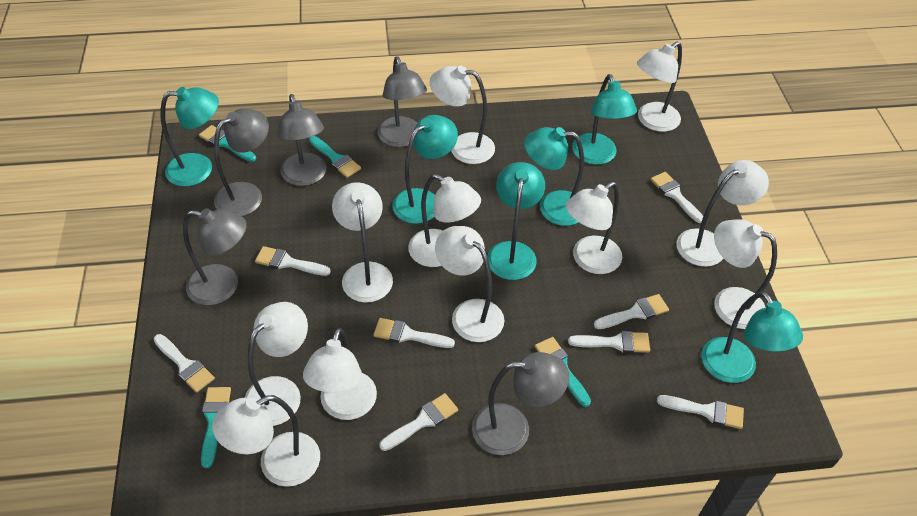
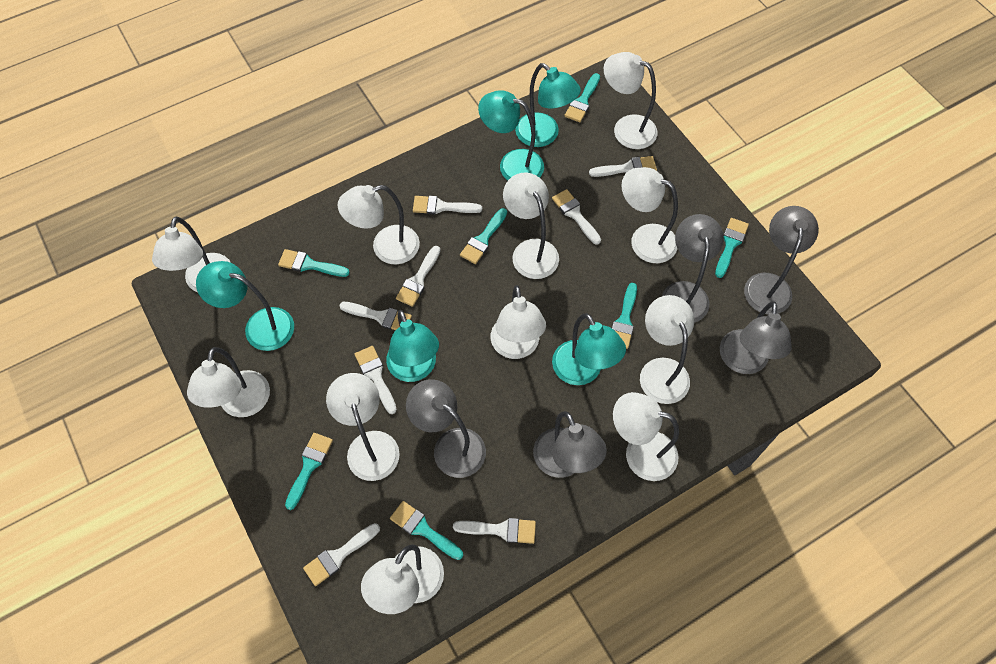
turquoise brush: 4 -> 7
turquoise lamp: 6 -> 5

